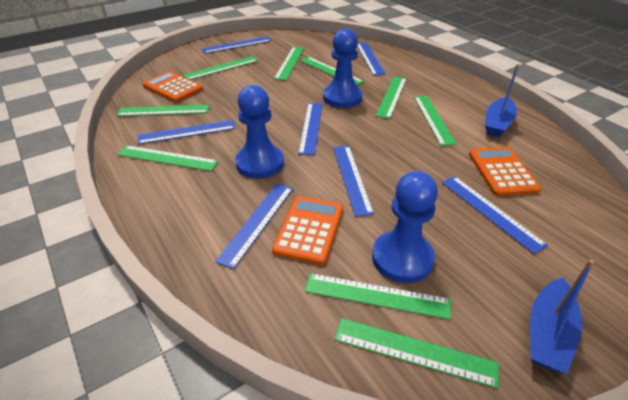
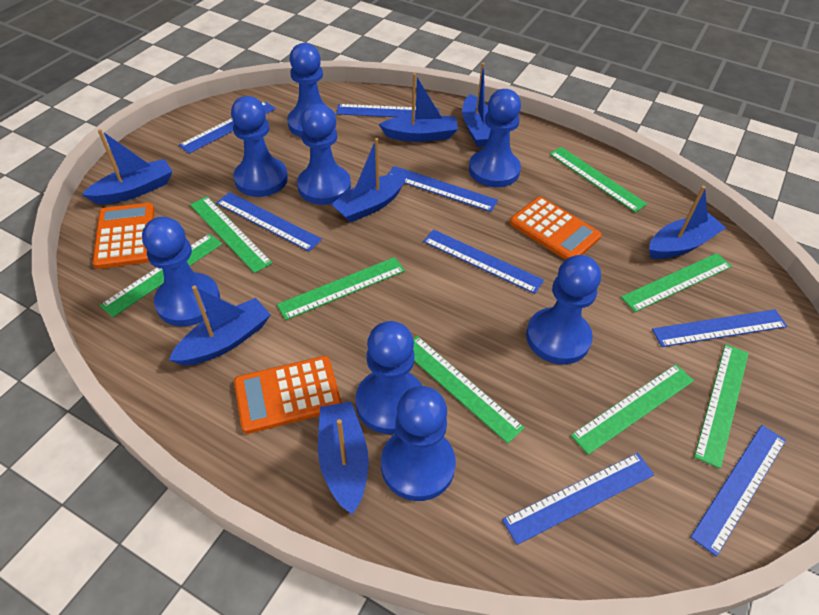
blue boat: 2 -> 7
blue pawn: 3 -> 8
blue ruler: 7 -> 8
green ruler: 9 -> 8

